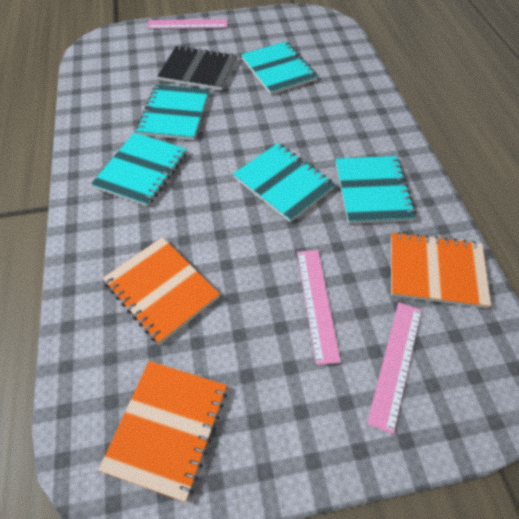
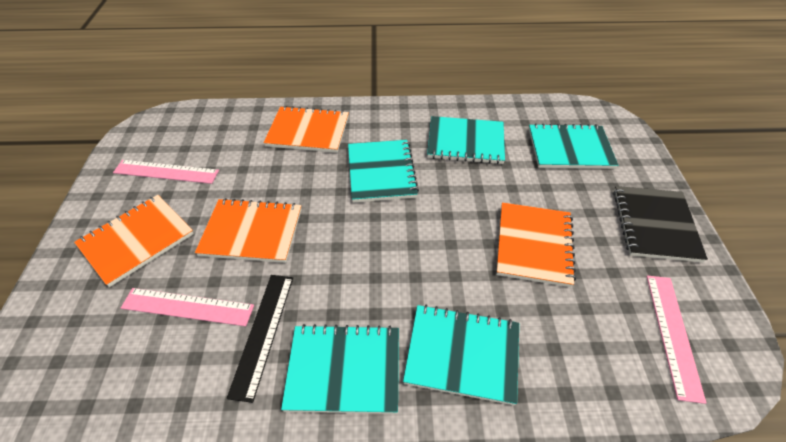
black ruler: 0 -> 1
orange notebook: 3 -> 4

